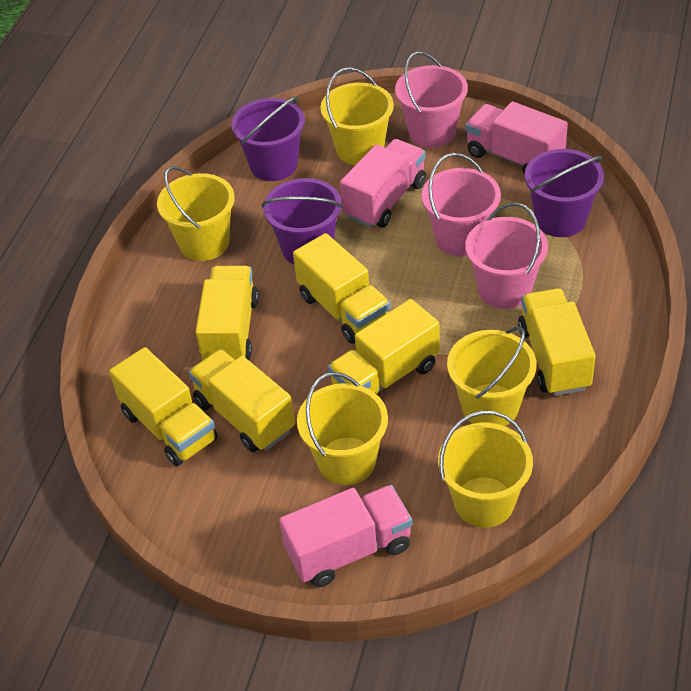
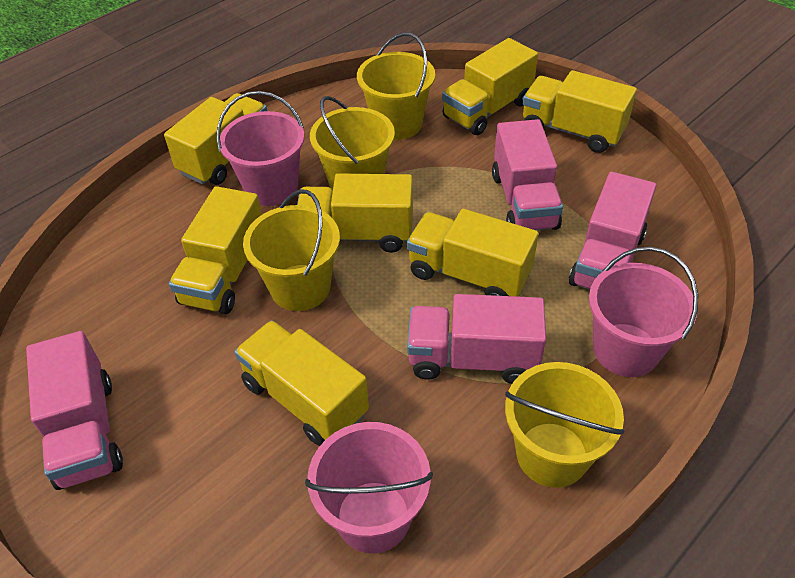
pink truck: 3 -> 4
purple bucket: 3 -> 0
yellow bucket: 5 -> 4
yellow truck: 6 -> 7

